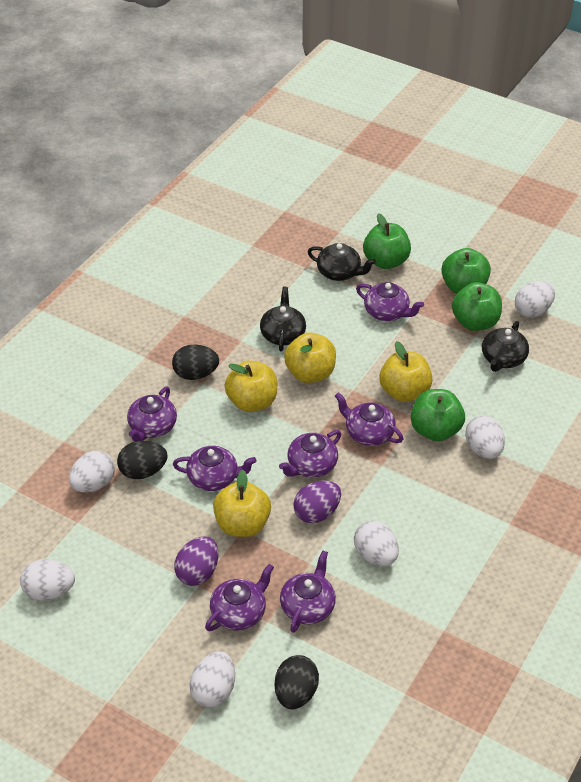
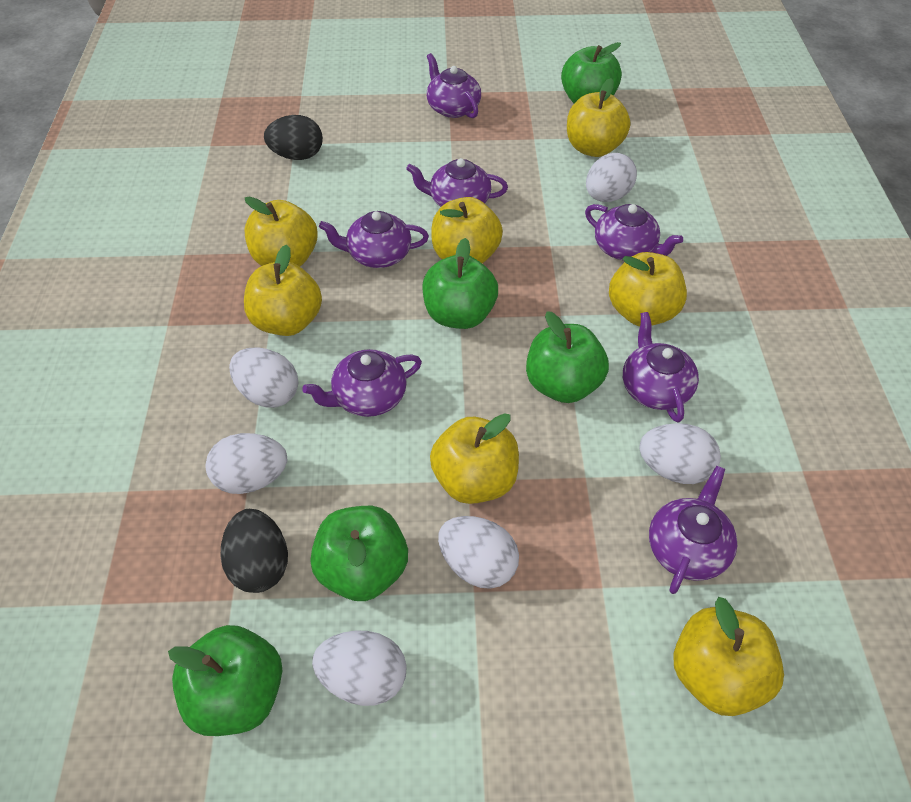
black egg: 3 -> 2
black teapot: 3 -> 0
green apple: 4 -> 5
purple egg: 2 -> 0
yellow apple: 4 -> 7

